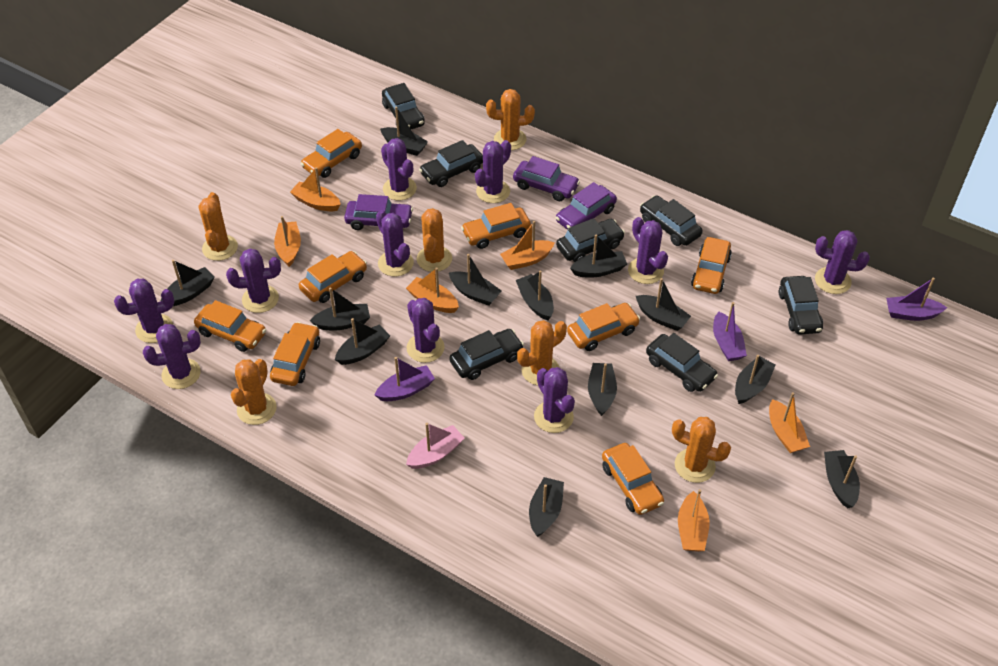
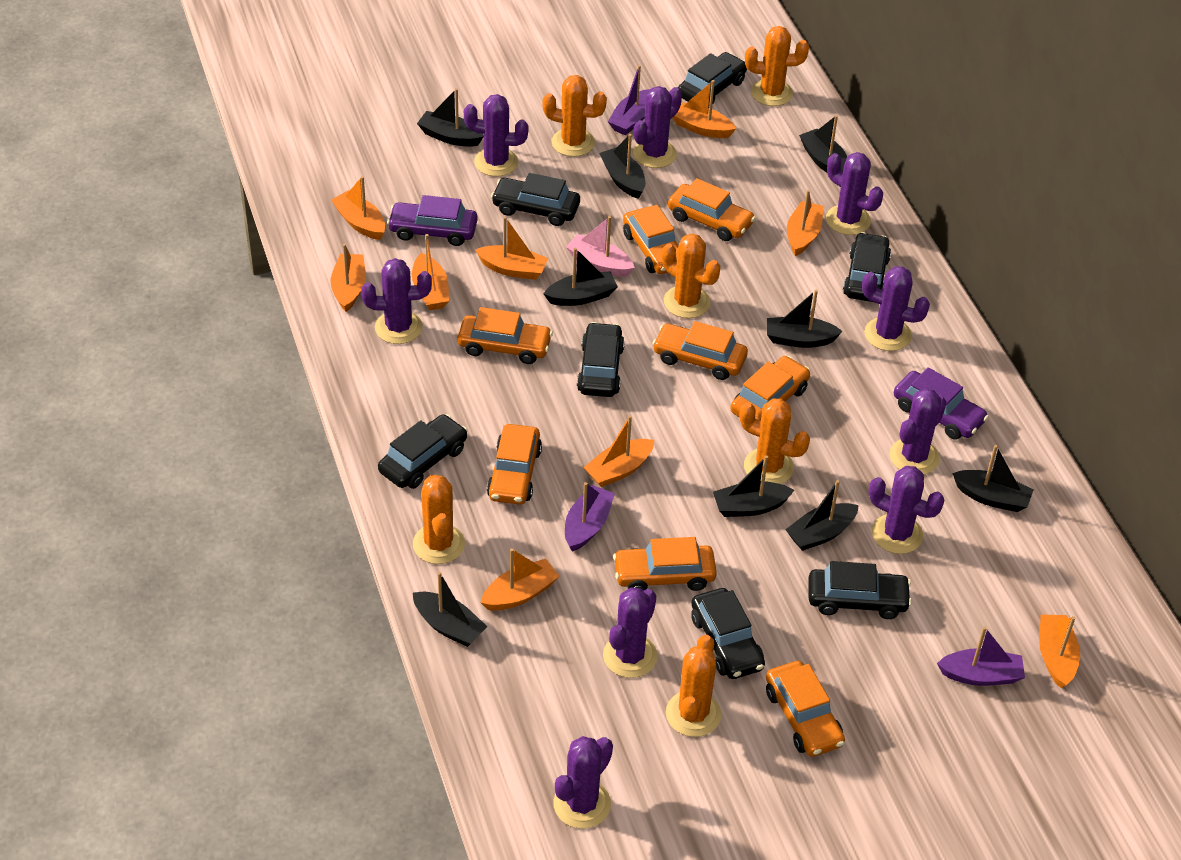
black boat: 12 -> 9
orange boat: 6 -> 9
purple cactus: 10 -> 9
purple car: 3 -> 2

